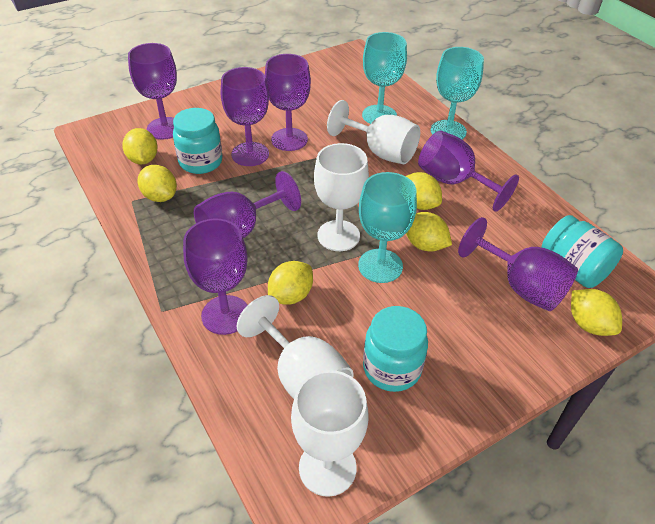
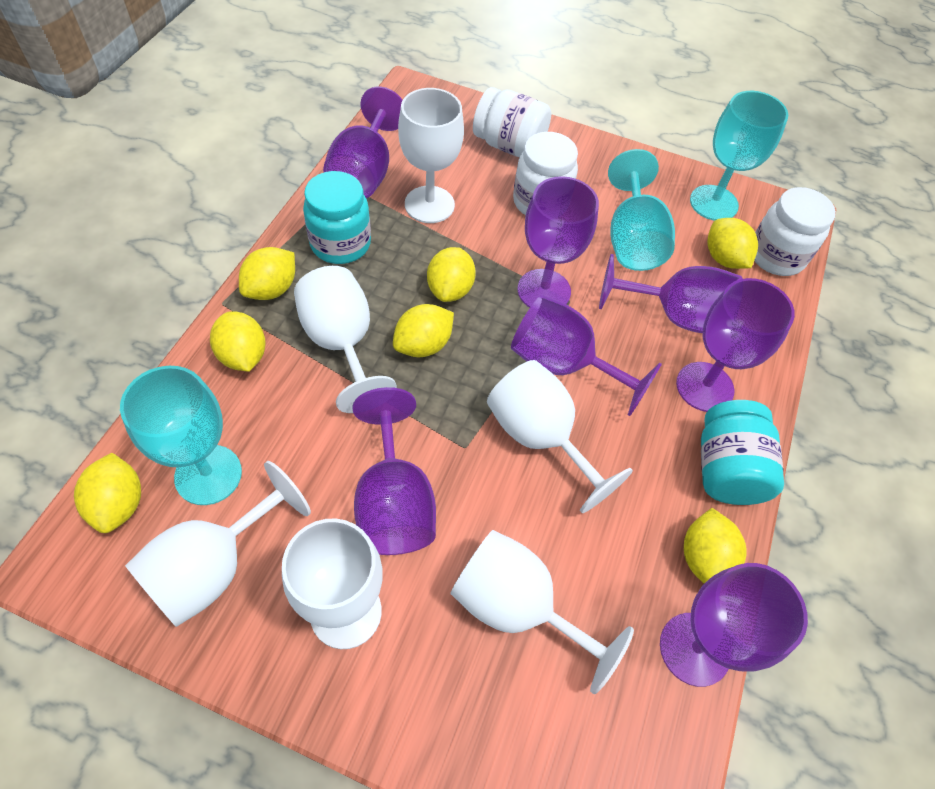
turquoise jar: 3 -> 2
white goblet: 4 -> 6
white jar: 0 -> 3
yellow lemon: 6 -> 7

